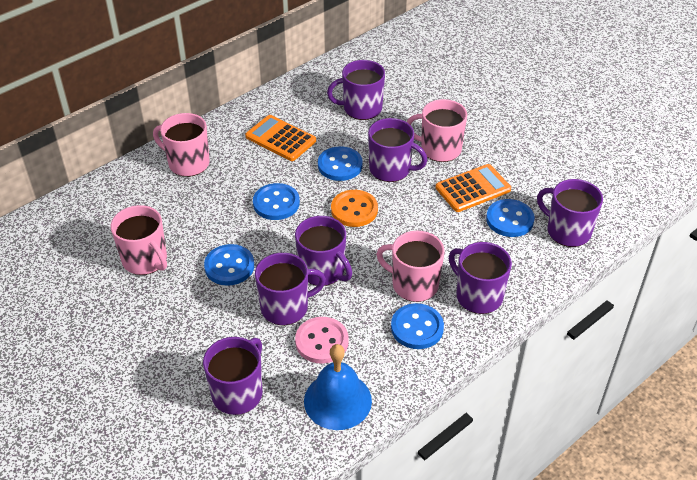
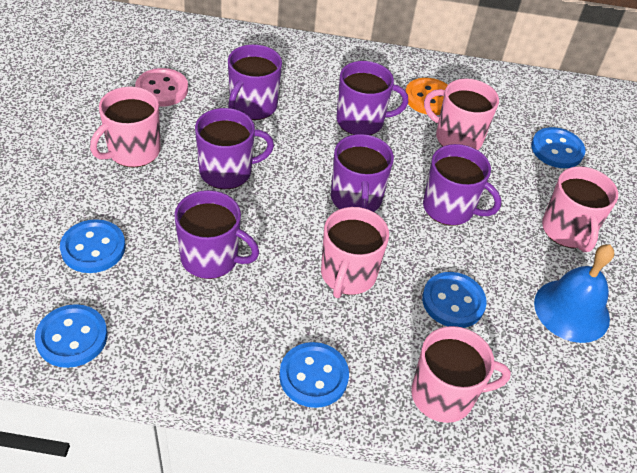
orange calculator: 2 -> 0
pink mug: 4 -> 5
purple mug: 7 -> 6

